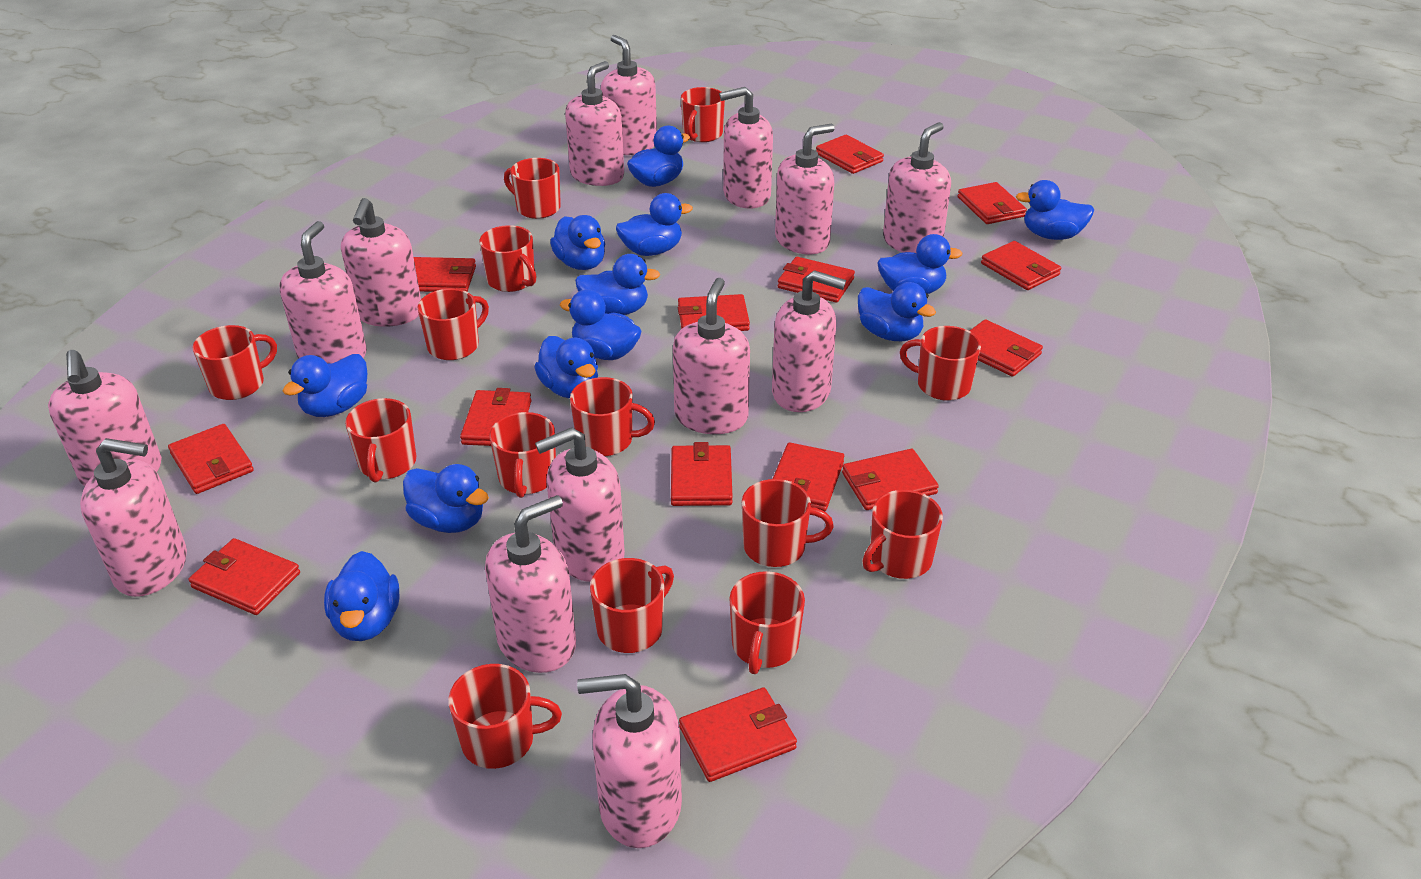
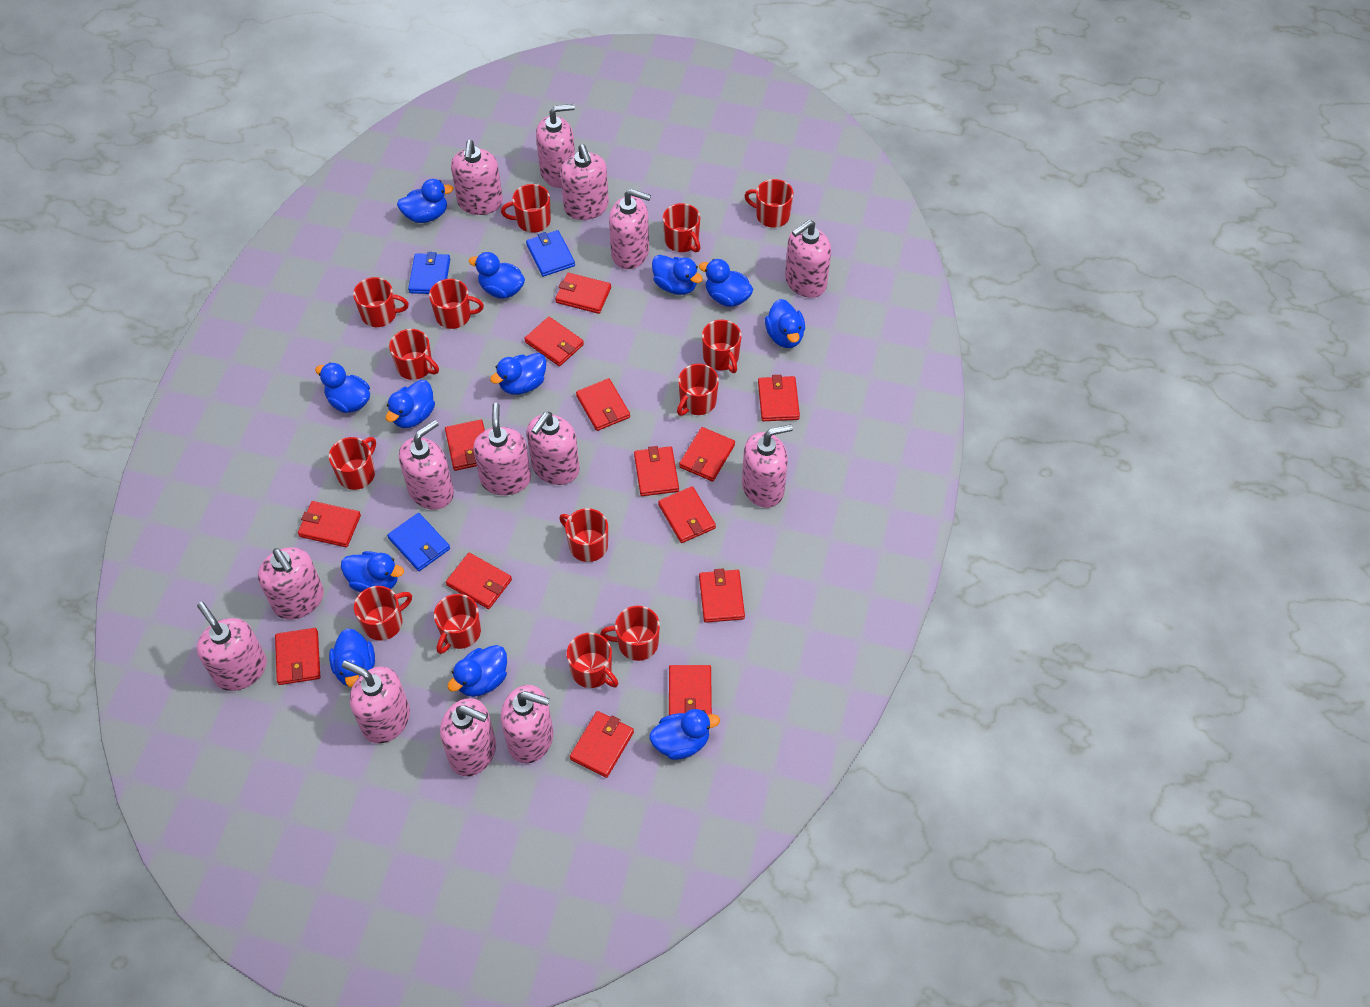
blue wallet: 0 -> 3

